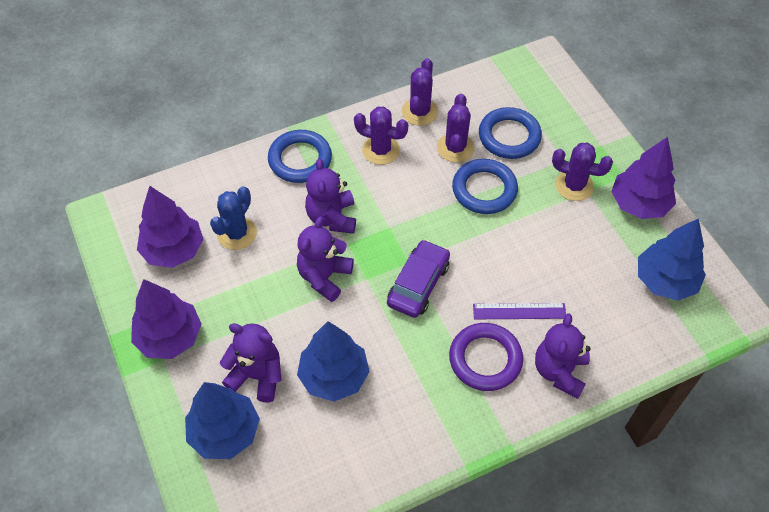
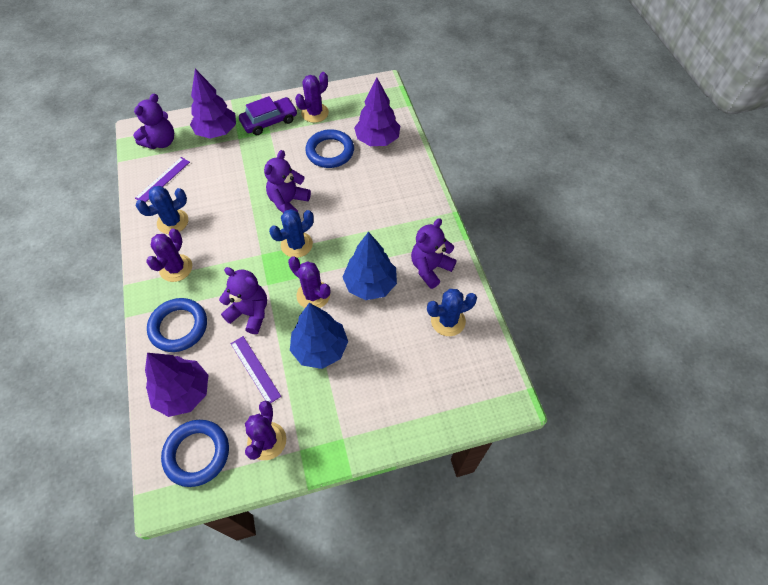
blue cactus: 1 -> 3
blue tree: 3 -> 2
purple ring: 1 -> 0
purple ruler: 1 -> 2

